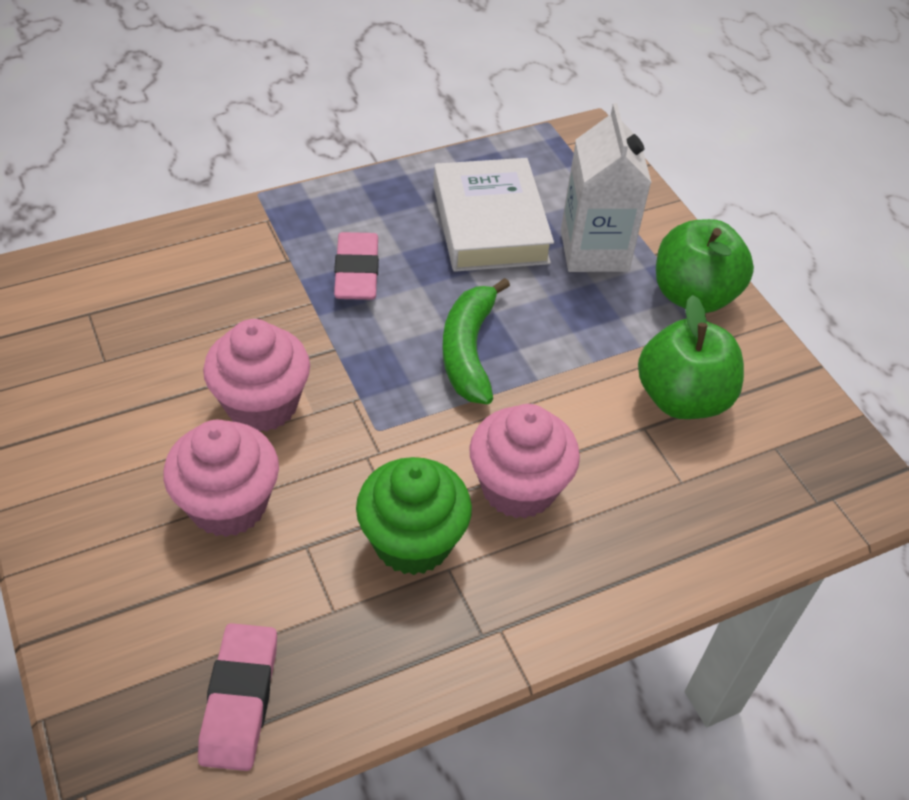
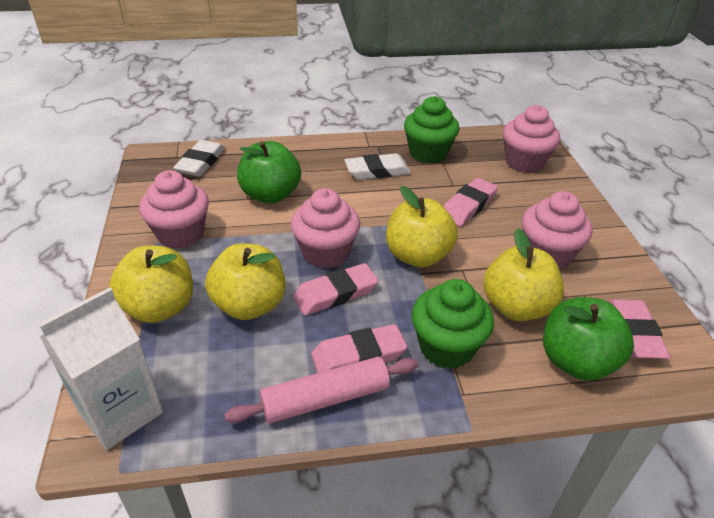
green banana: 1 -> 0
green cupcake: 1 -> 2
pink cupcake: 3 -> 4
pink eraser: 2 -> 4
pink rolling pin: 0 -> 1
white book: 1 -> 0
white eraser: 0 -> 2
yellow apple: 0 -> 4

